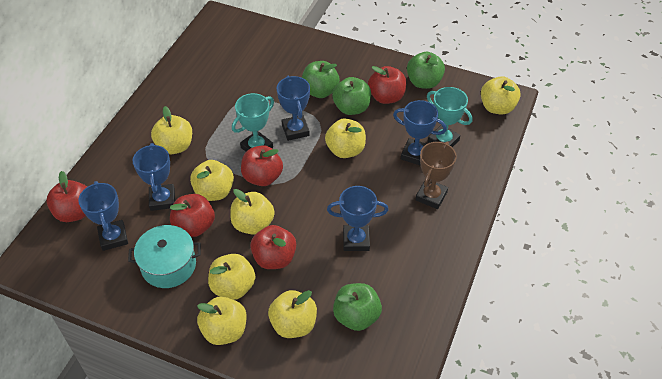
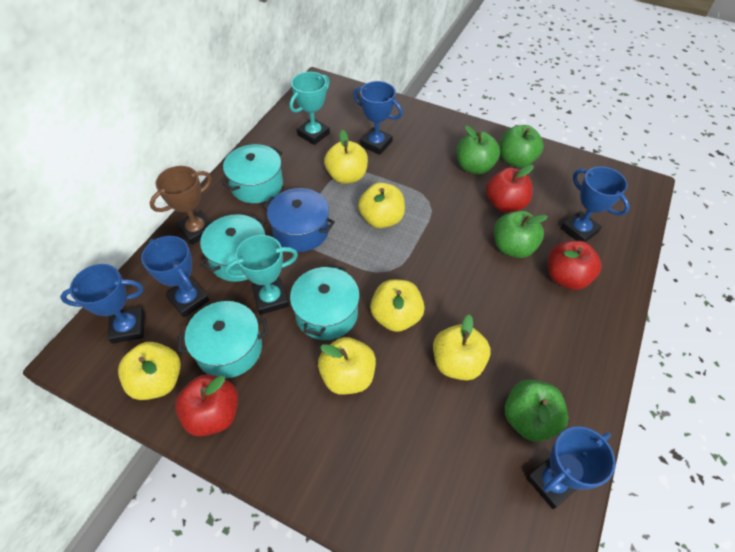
blue pot: 0 -> 1
red apple: 5 -> 3
turquoise pot: 1 -> 4
yellow apple: 8 -> 6

